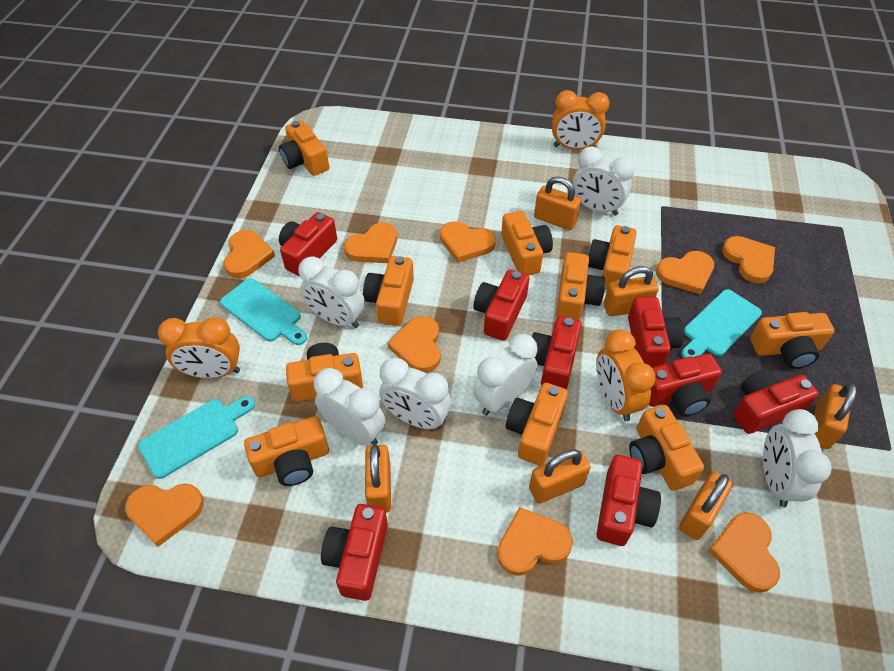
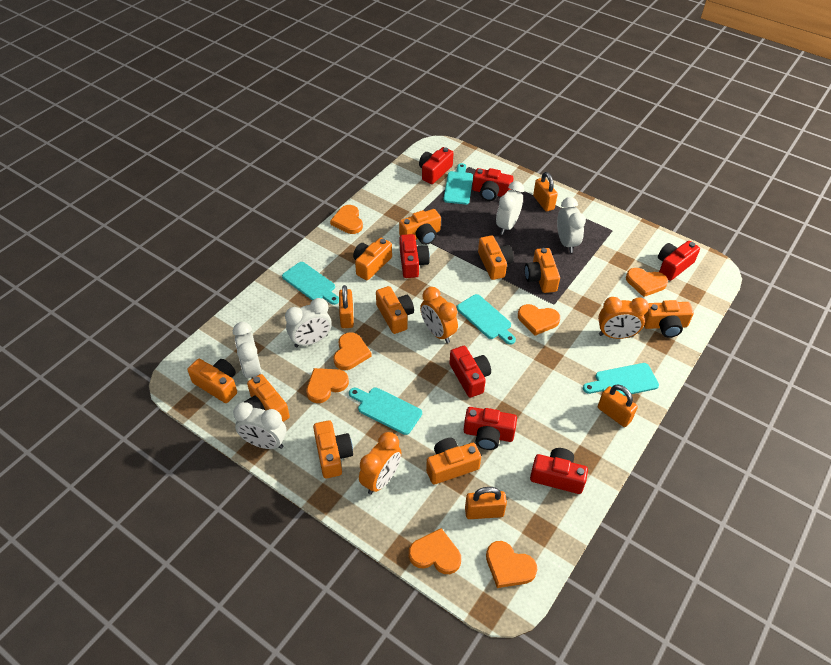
orange heart: 9 -> 7
orange padlock: 6 -> 4
red camera: 8 -> 7
turquoise cutting board: 3 -> 5
white clock: 6 -> 5

